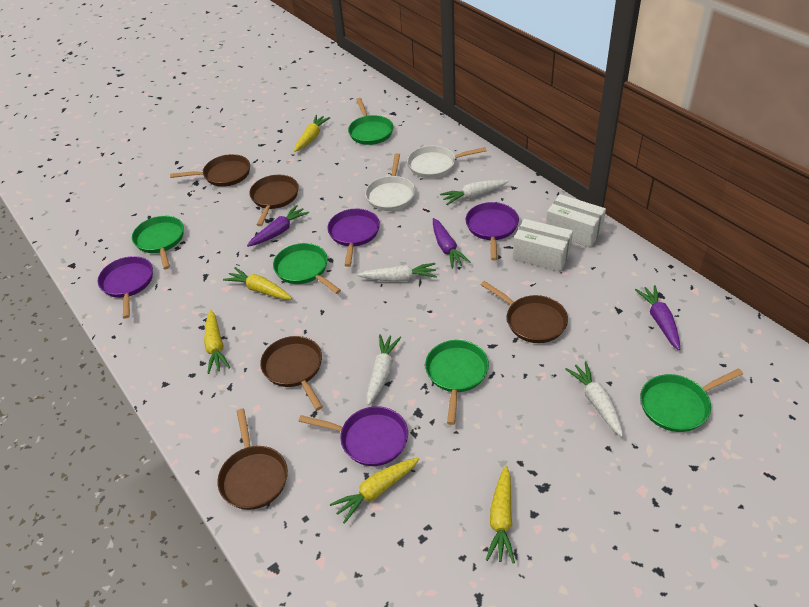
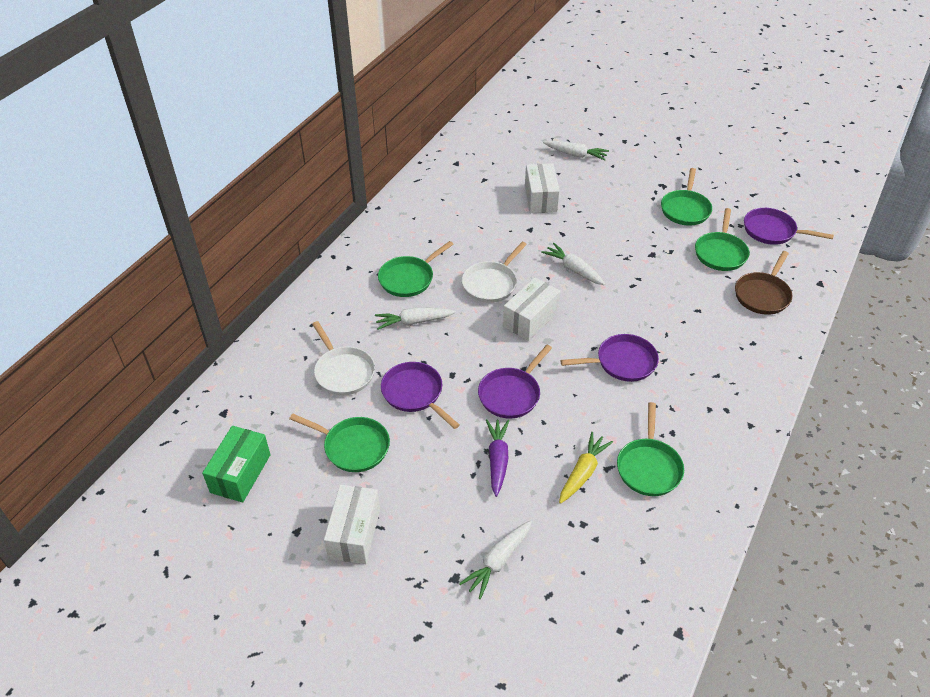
brown pan: 5 -> 1
green box: 0 -> 1
purple carrot: 3 -> 1
white box: 2 -> 3
yellow carrot: 5 -> 1

